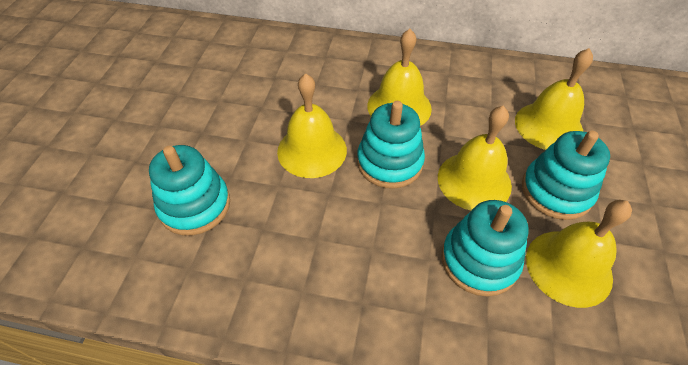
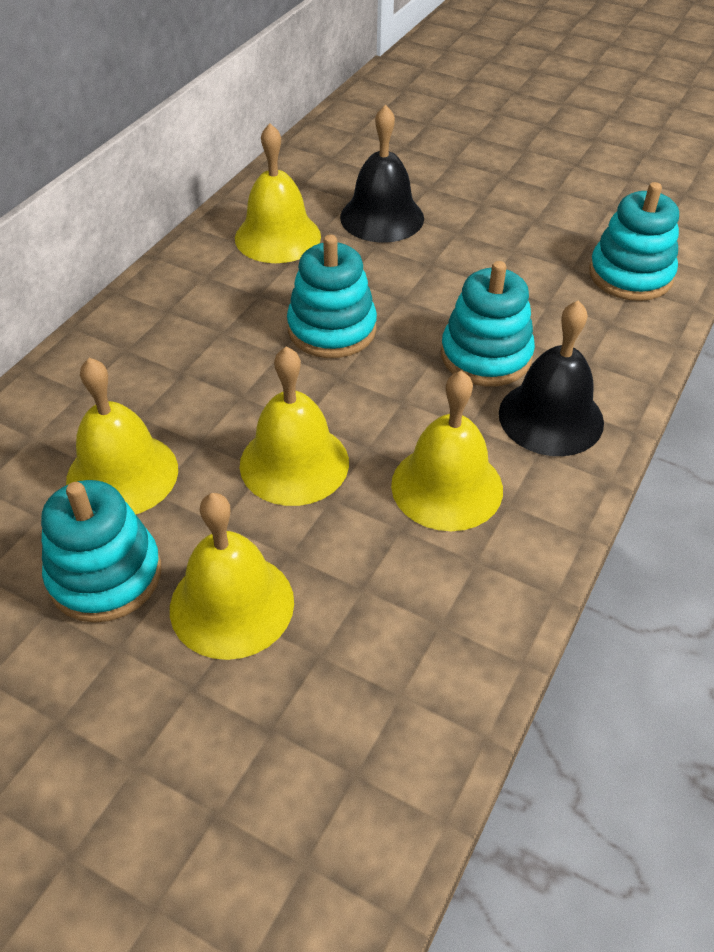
black bell: 0 -> 2

